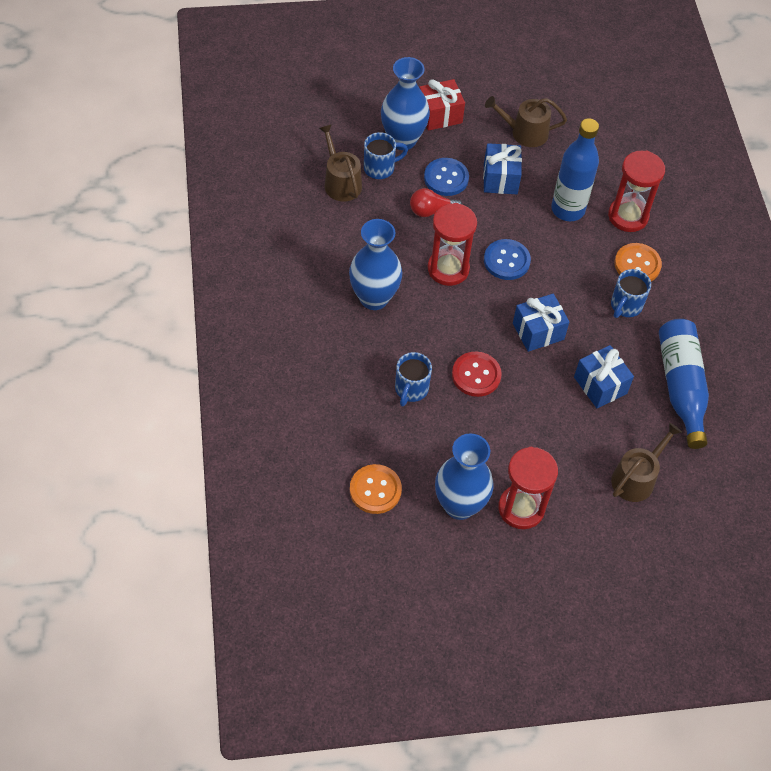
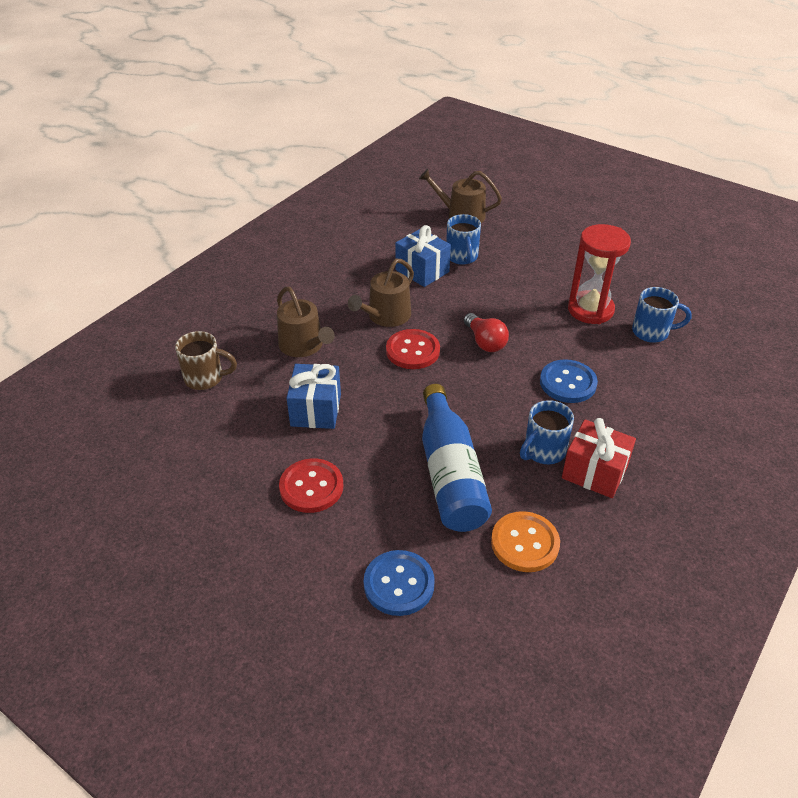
blue bottle: 2 -> 1
blue gift: 3 -> 2
blue vase: 3 -> 0
brown mug: 0 -> 1
orange button: 2 -> 1
red button: 1 -> 2
red hourglass: 3 -> 1

